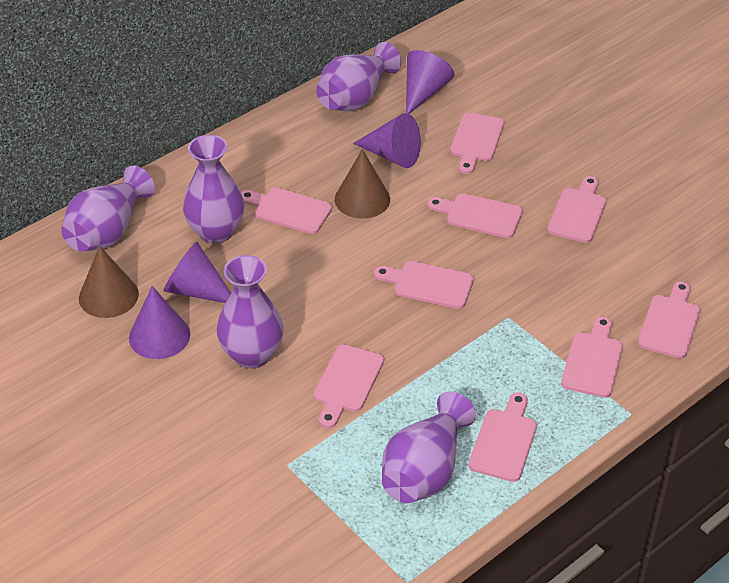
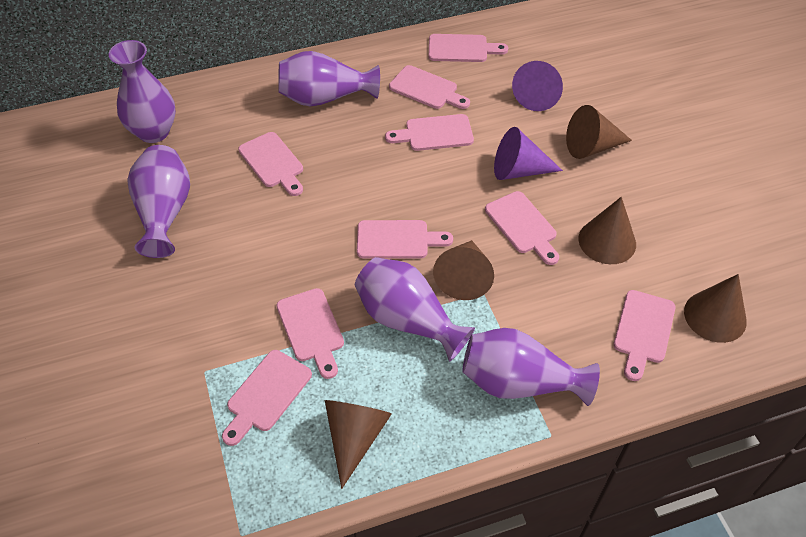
brown cone: 2 -> 5
purple cone: 4 -> 2

